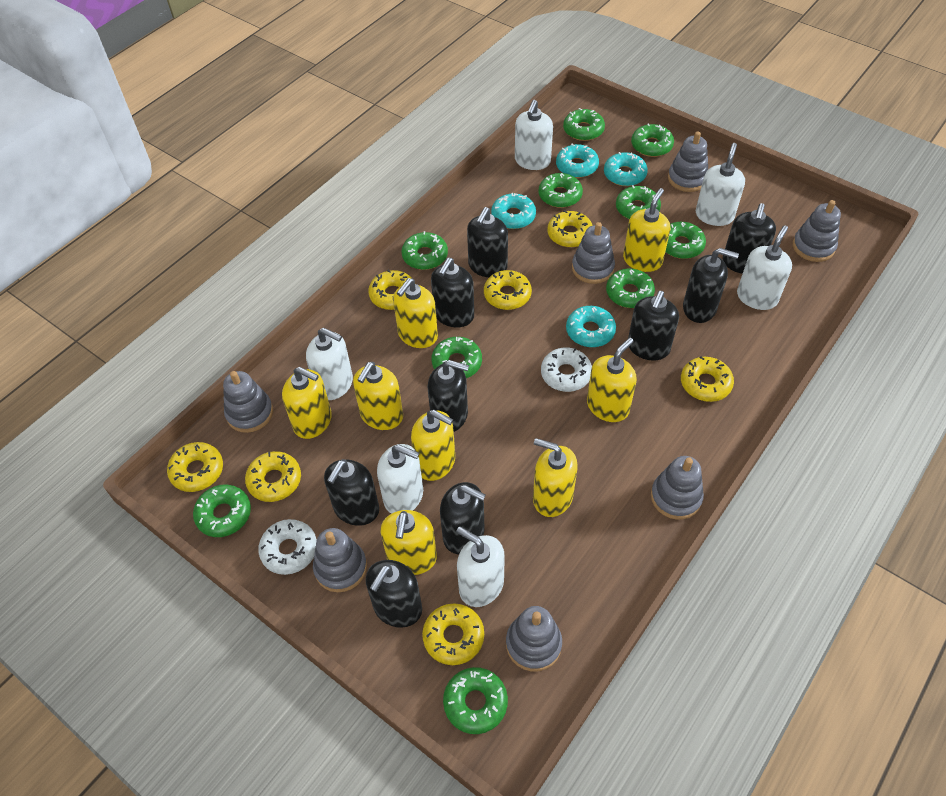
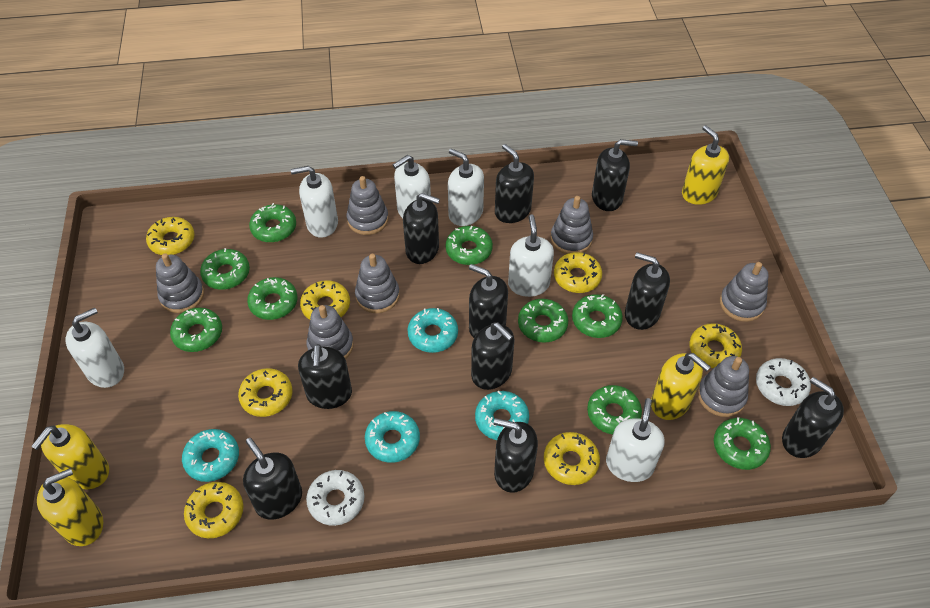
black soap dispenser: 9 -> 10
green donut: 10 -> 9
yellow soap dispenser: 8 -> 4

